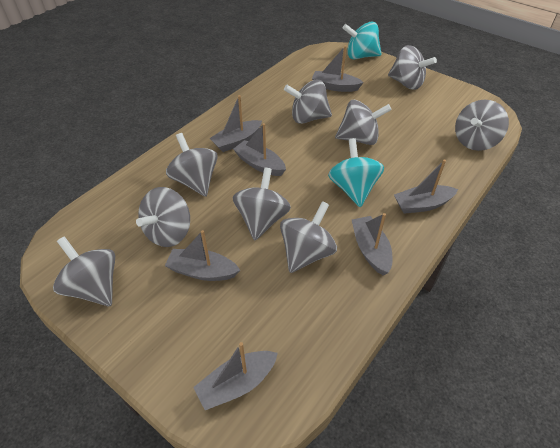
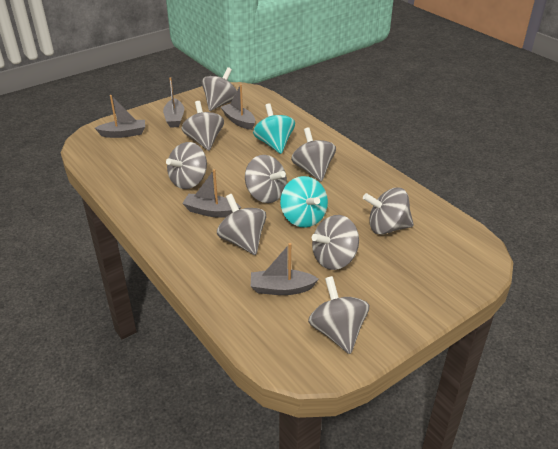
grey boat: 7 -> 5

